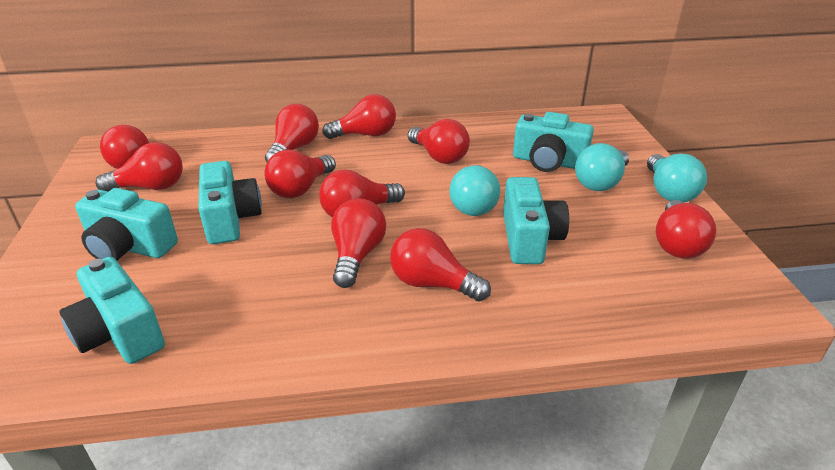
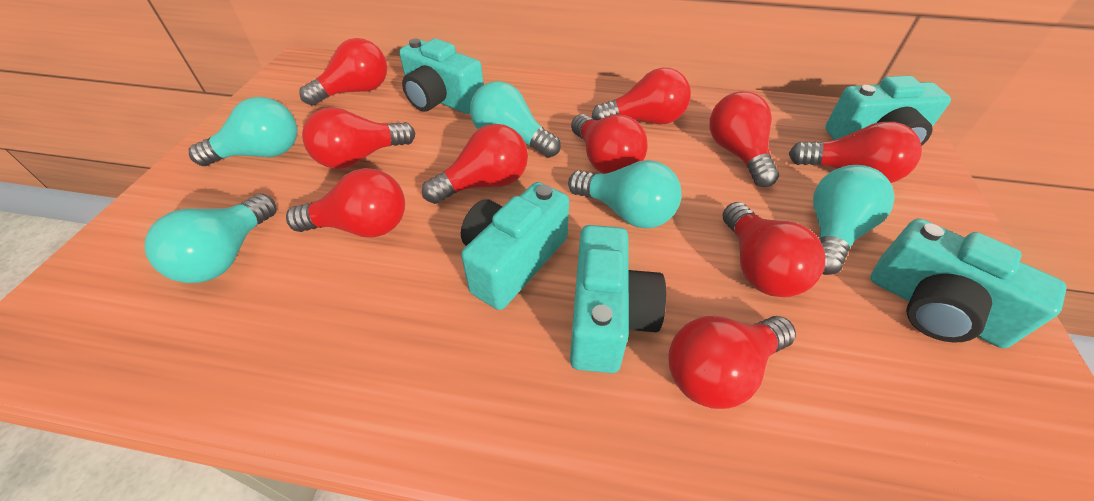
turquoise light bulb: 3 -> 5

